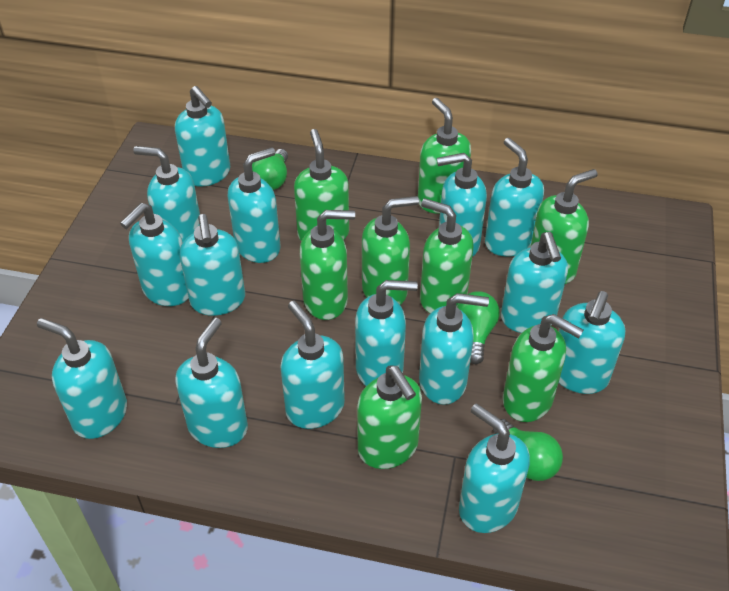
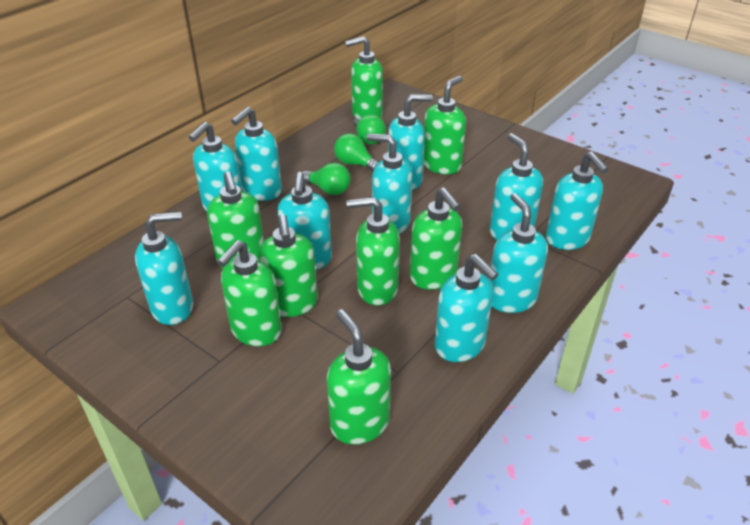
turquoise soap dispenser: 15 -> 10

